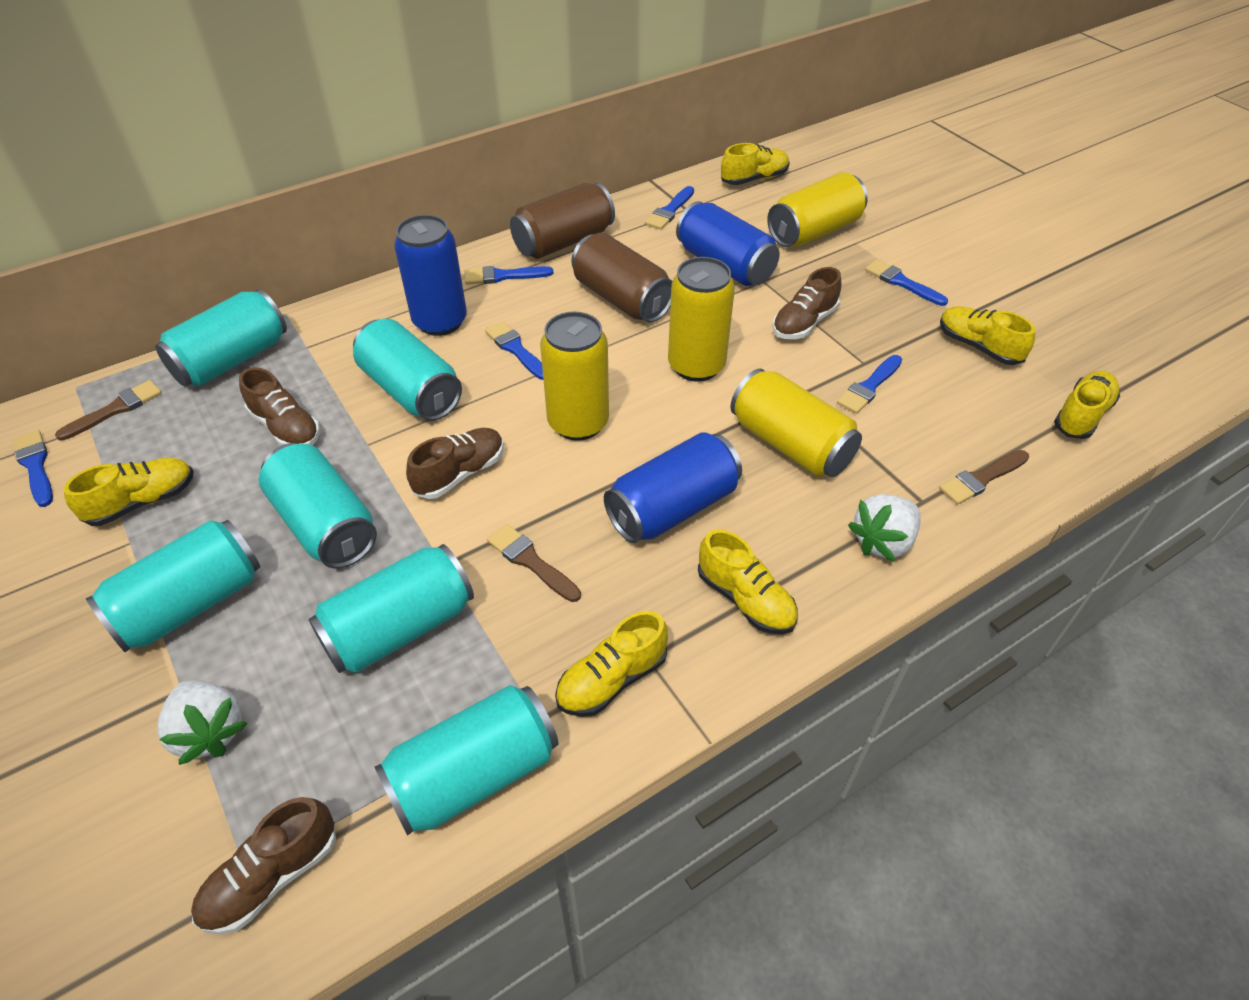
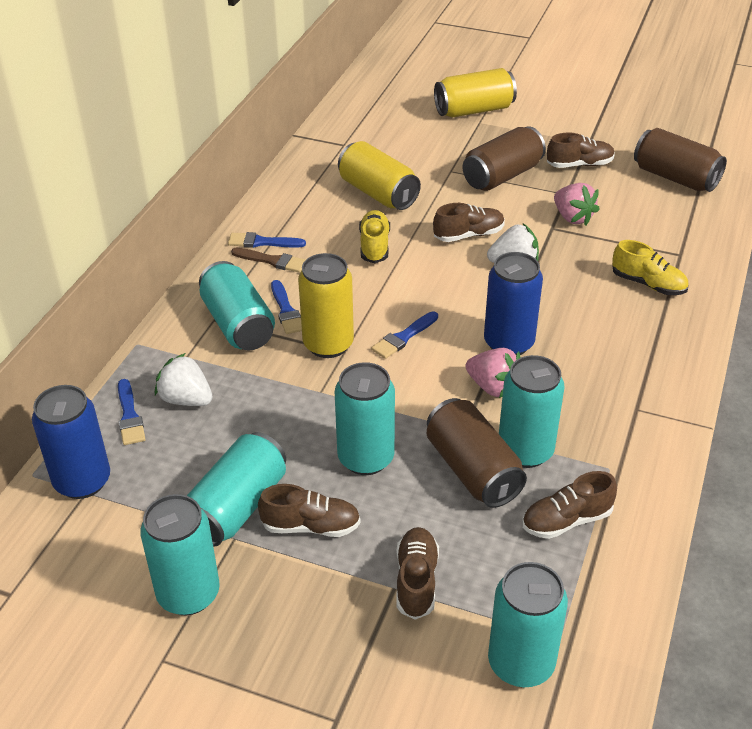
blue brush: 6 -> 4
blue can: 3 -> 2
brown brush: 3 -> 1
brown can: 2 -> 3
brown shoe: 4 -> 5
pink strawberry: 0 -> 2
yellow can: 4 -> 3
yellow shoe: 6 -> 2

